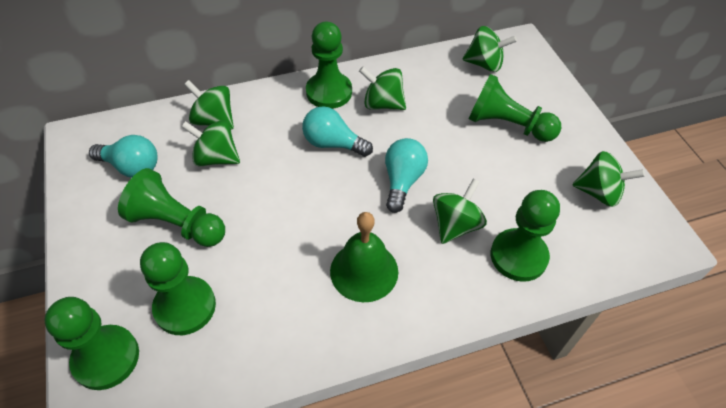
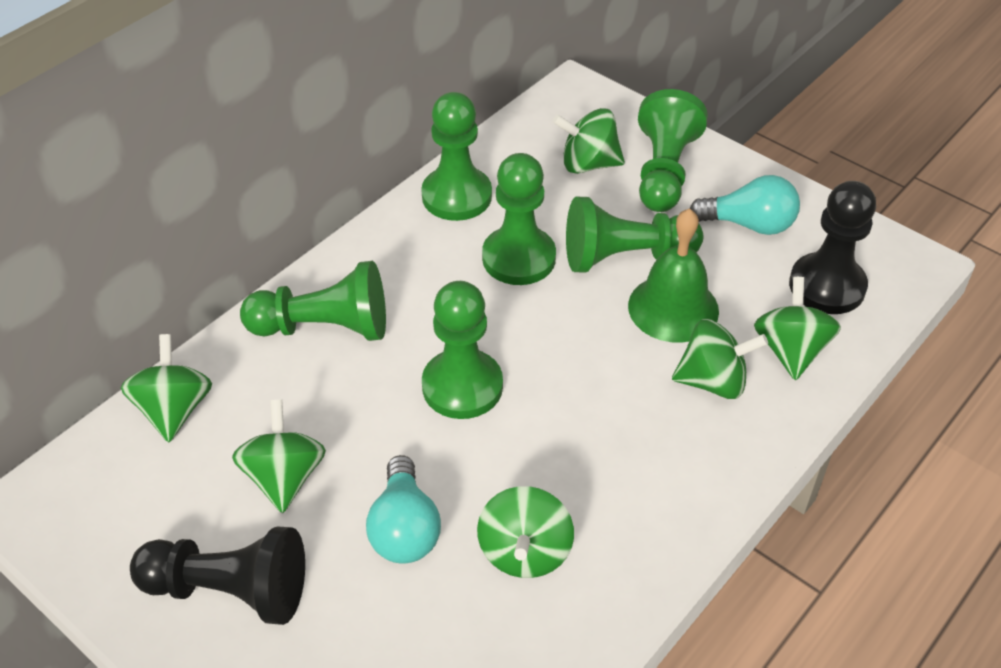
black pawn: 0 -> 2
turquoise light bulb: 3 -> 2

